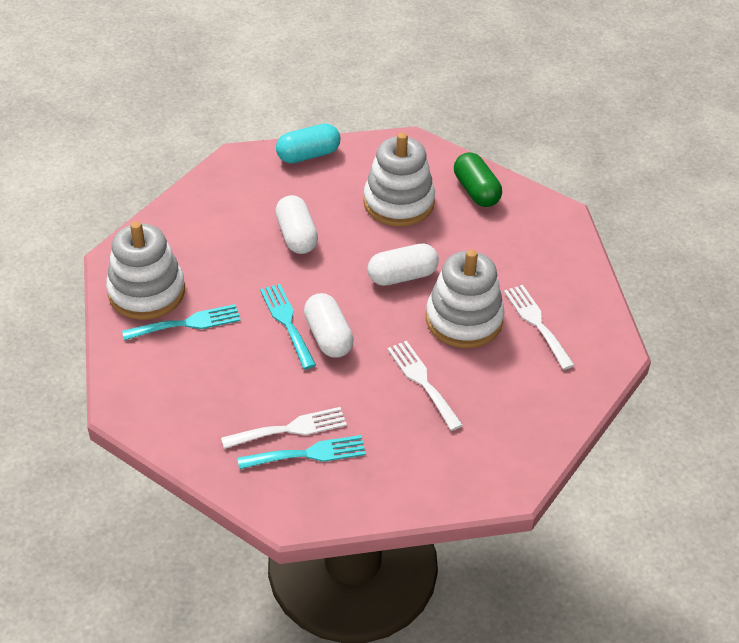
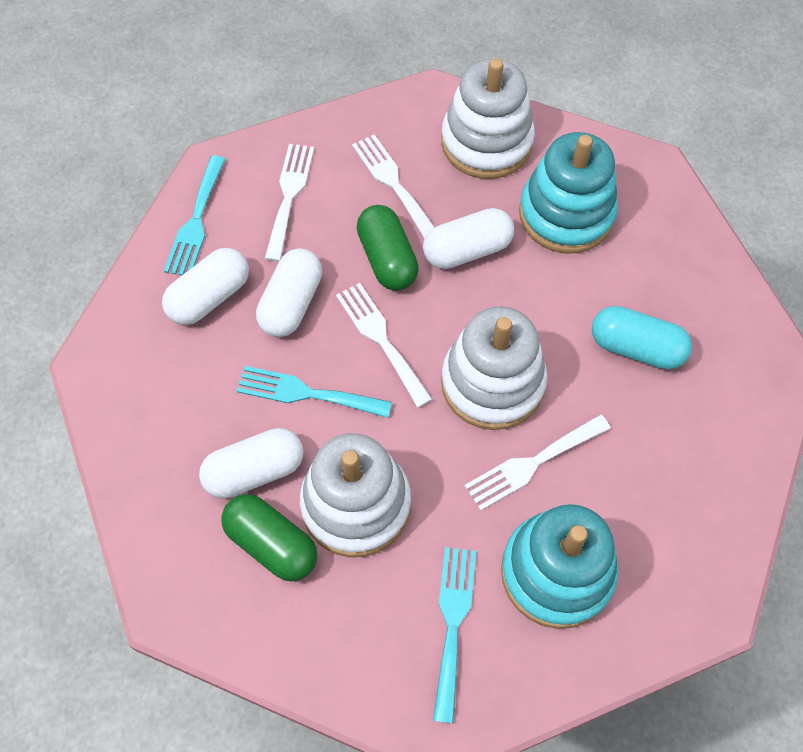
green capsule: 1 -> 2
turquoise stacking toy: 0 -> 2
white capsule: 3 -> 4
white fork: 3 -> 4

